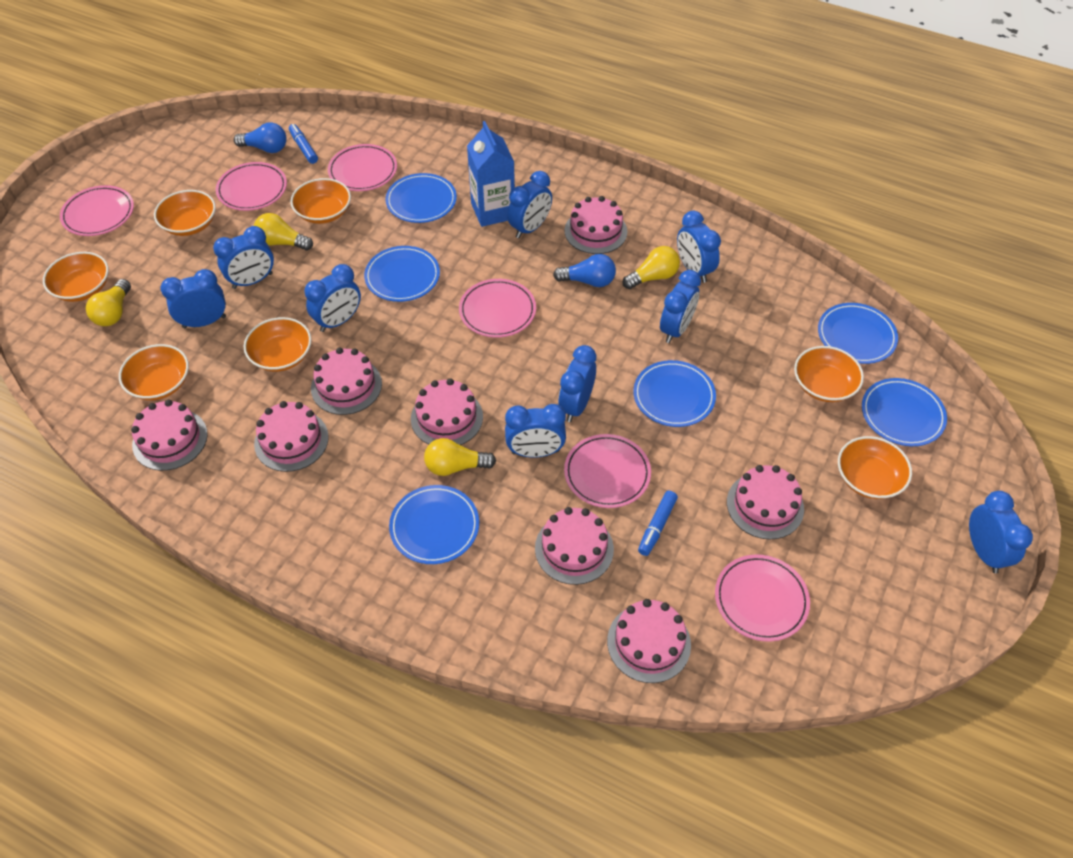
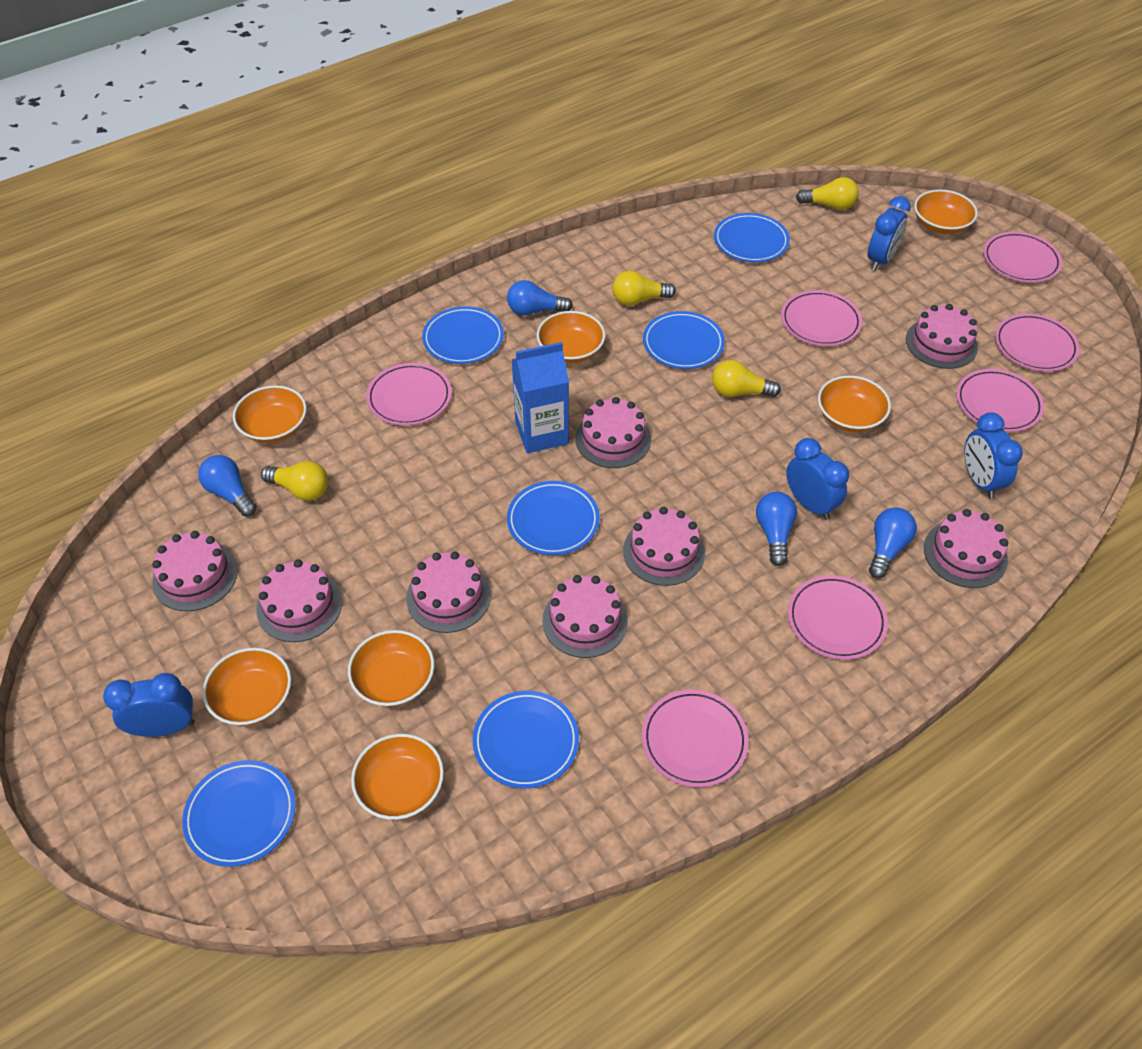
blue clock: 9 -> 4
blue light bulb: 2 -> 4
blue marker: 2 -> 0
pink plate: 6 -> 7

